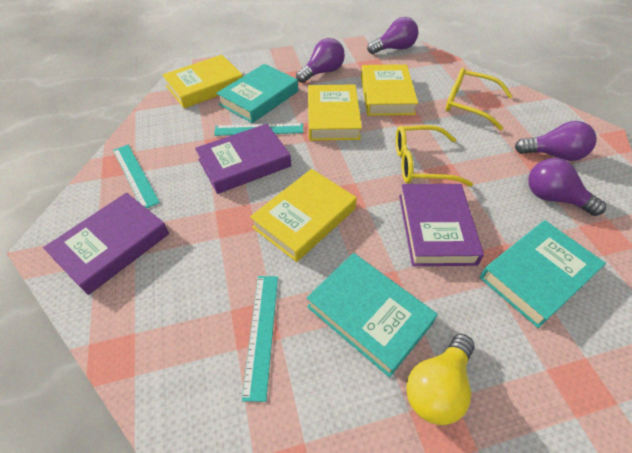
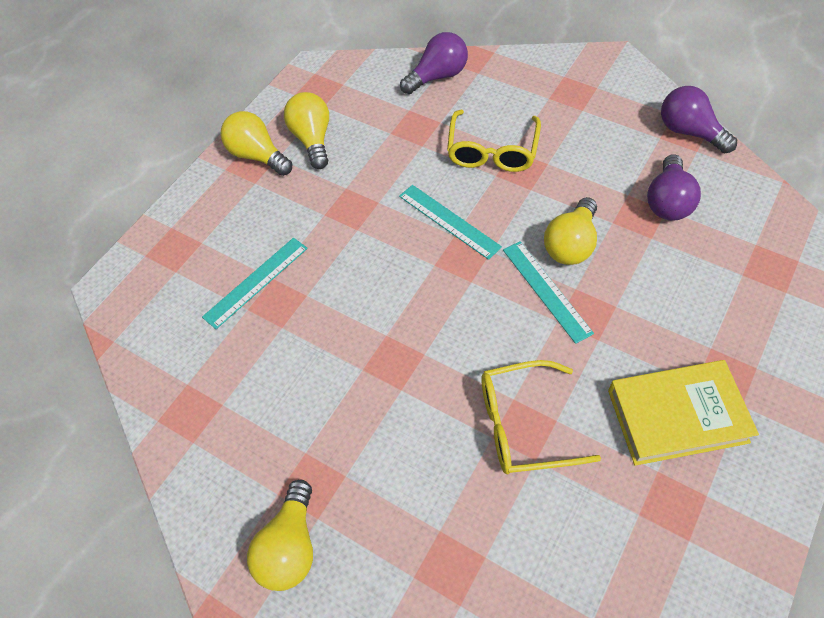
purple book: 3 -> 0
purple light bulb: 4 -> 3
turquoise book: 3 -> 0
yellow book: 4 -> 1
yellow light bulb: 1 -> 4

